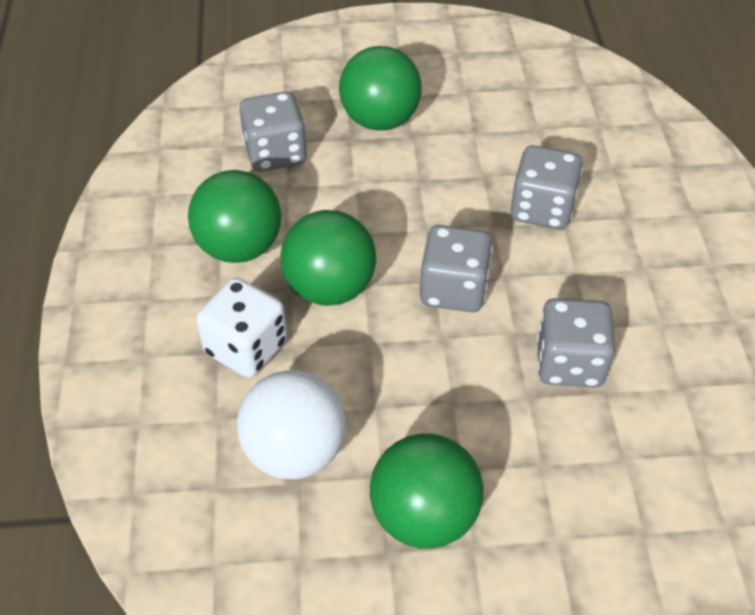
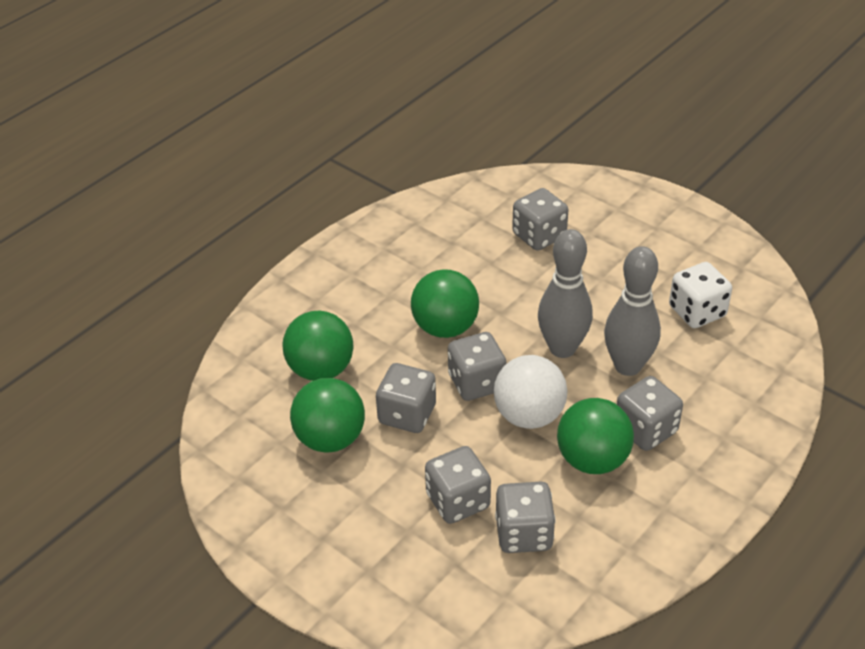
grey bowling pin: 0 -> 2
grey dice: 4 -> 6

